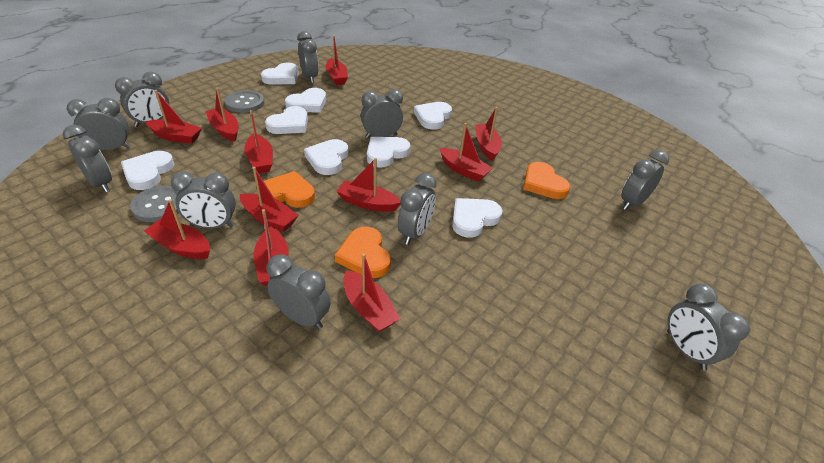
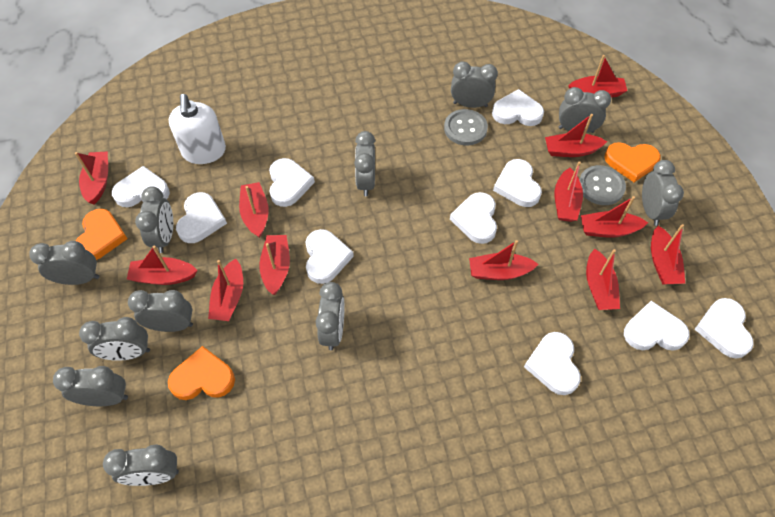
grey clock: 10 -> 11
red boat: 11 -> 12
white heart: 8 -> 10
white soap dispenser: 0 -> 1

